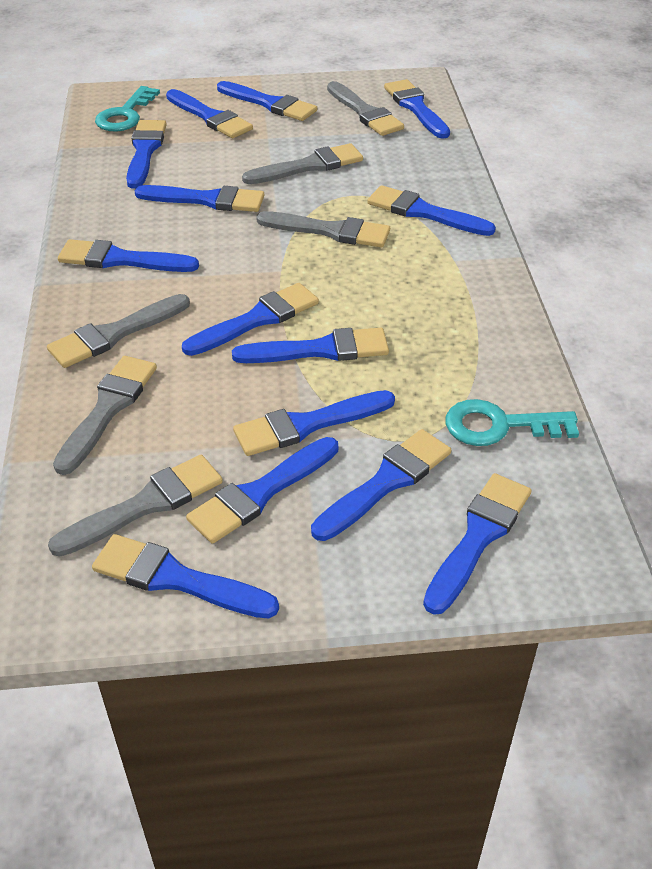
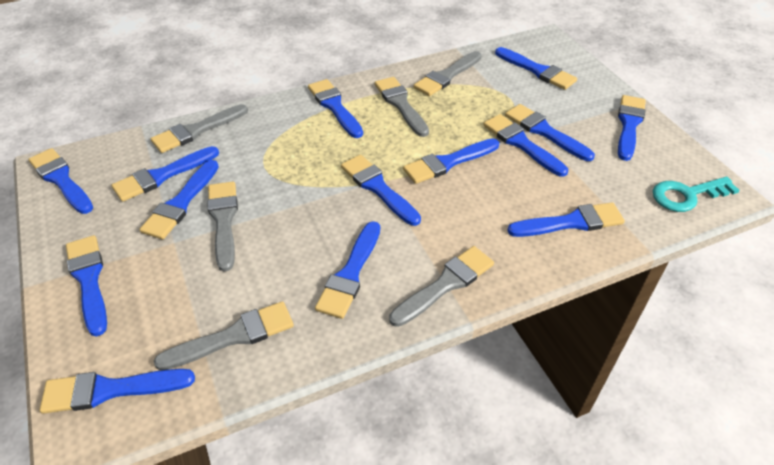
turquoise key: 2 -> 1

